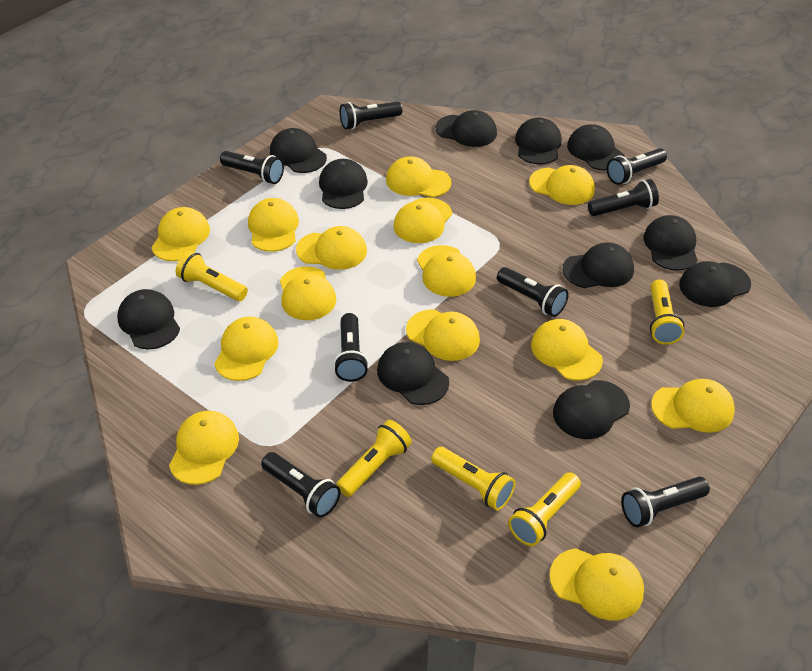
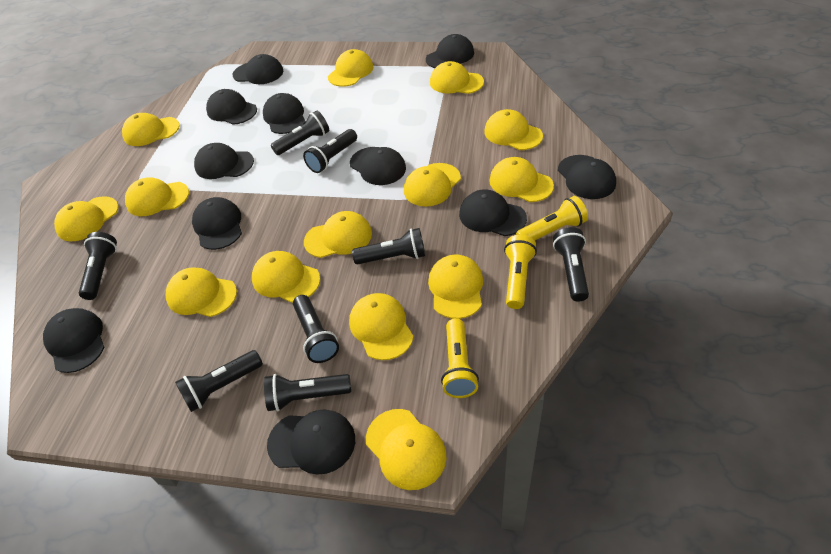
yellow flashlight: 5 -> 3

